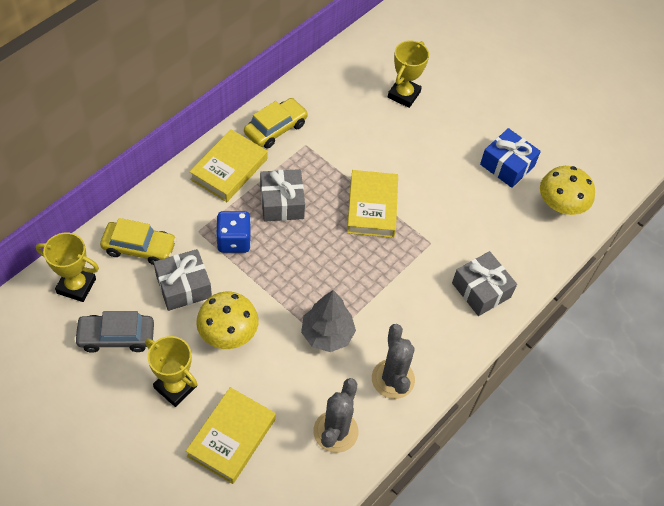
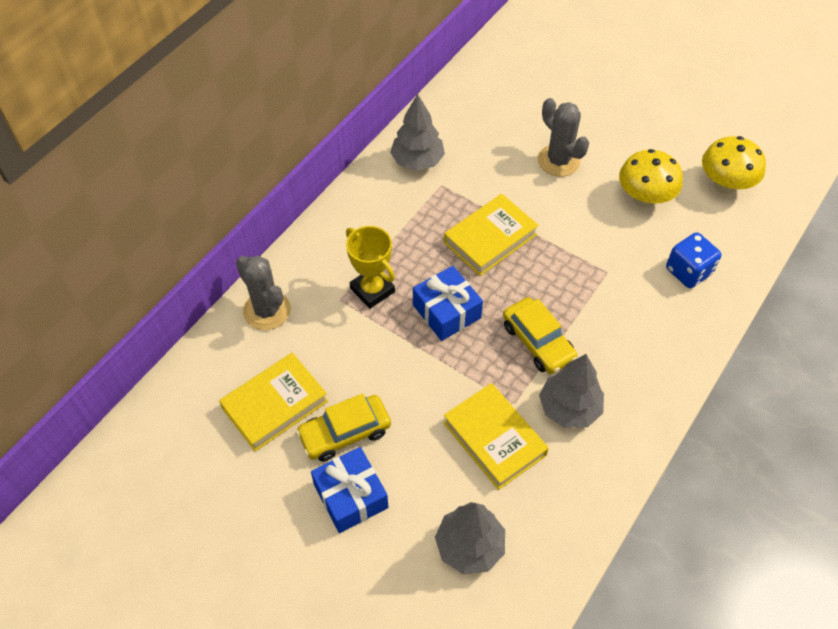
blue gift: 1 -> 2
grey car: 1 -> 0
grey gift: 3 -> 0
grey tree: 1 -> 3
yellow trophy: 3 -> 1

